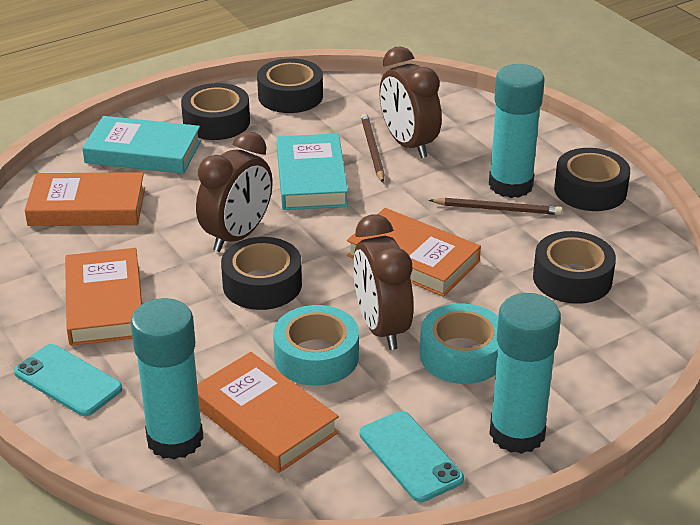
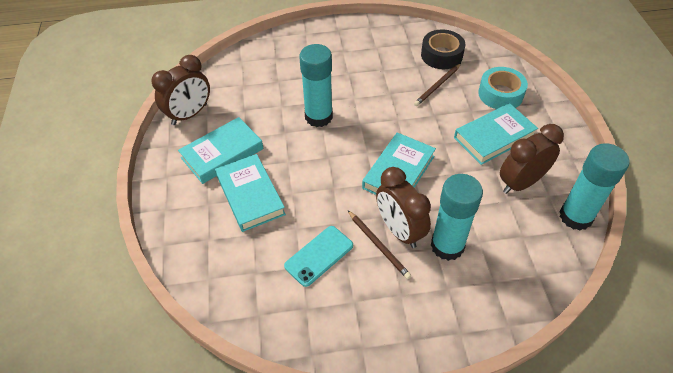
black tape: 5 -> 1
orange book: 4 -> 0
turquoise book: 2 -> 4
turquoise phone: 2 -> 1
turquoise tape: 2 -> 1

